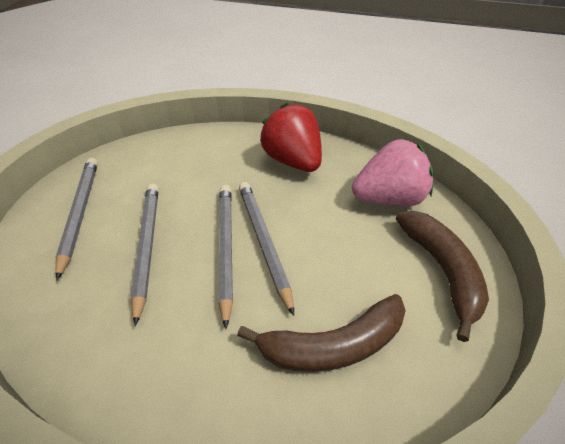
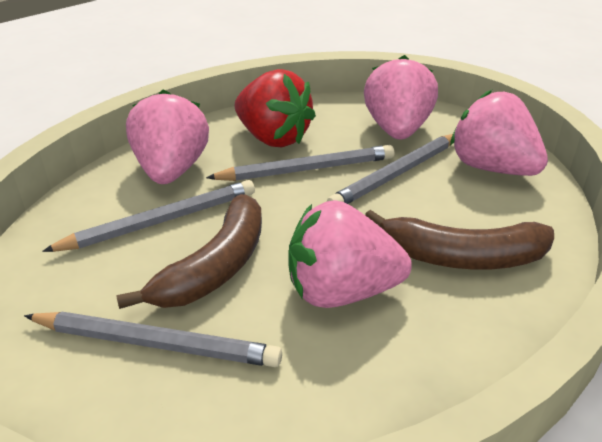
pink strawberry: 1 -> 4

